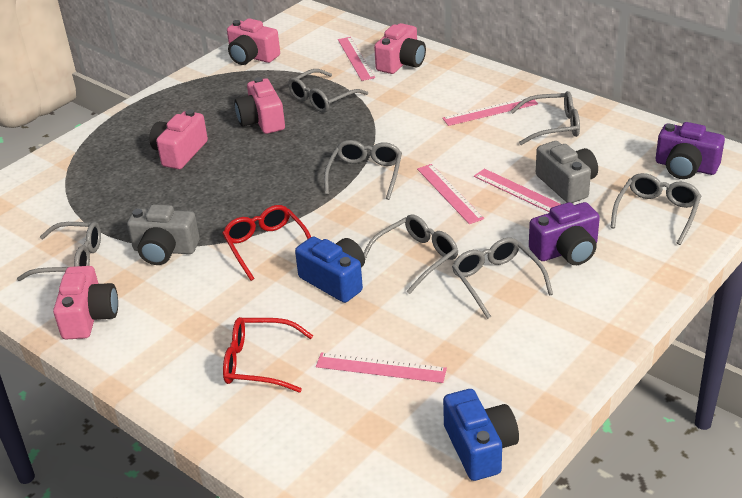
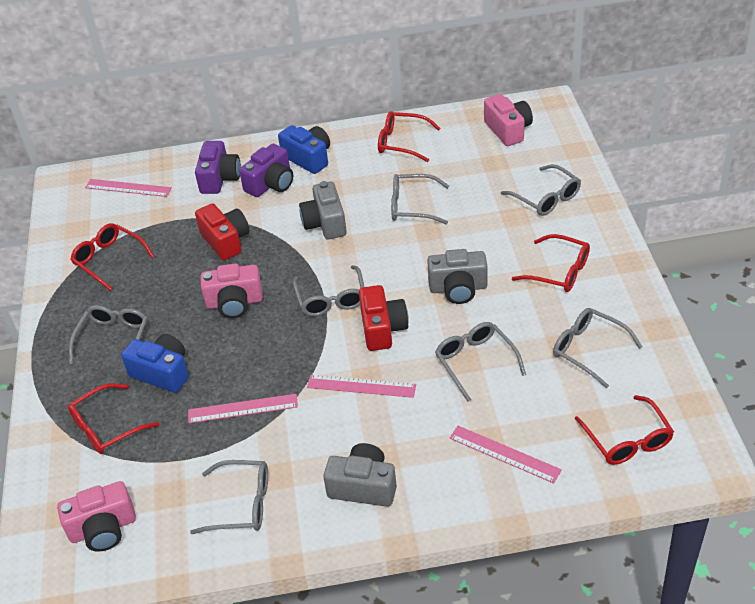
grey camera: 2 -> 3
pink camera: 5 -> 3
pink ruler: 5 -> 4
red camera: 0 -> 2
red glasses: 2 -> 5

